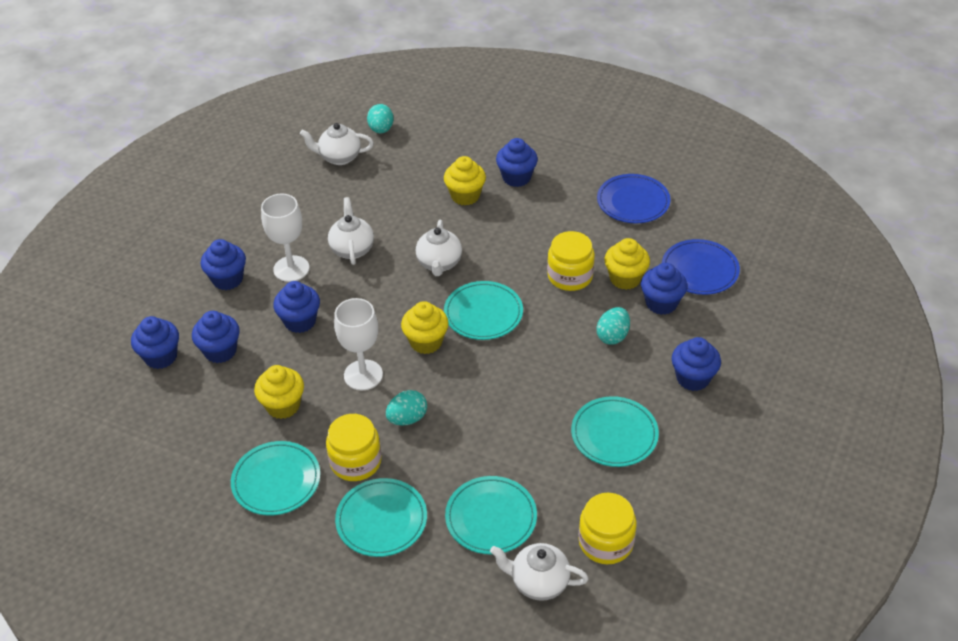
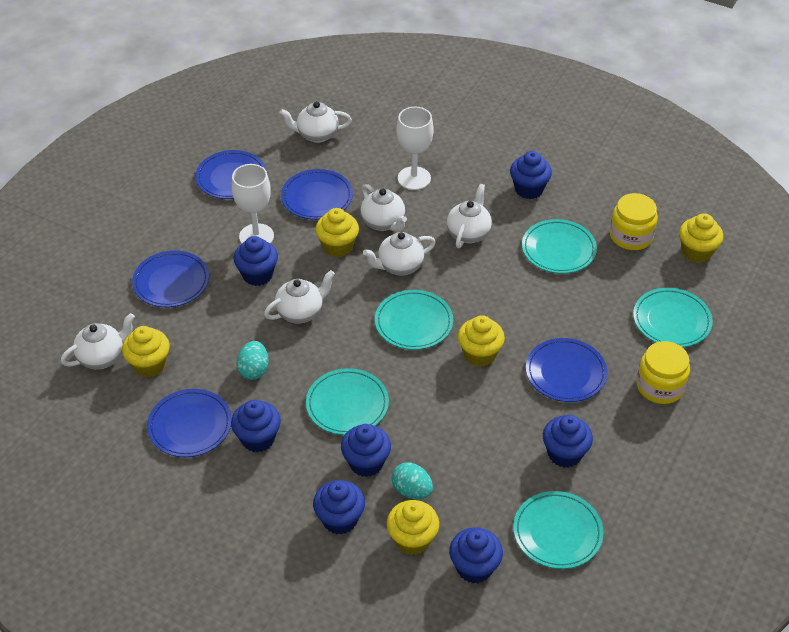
blue plate: 2 -> 5
turquoise egg: 3 -> 2
white teapot: 4 -> 6
yellow cupcake: 4 -> 5
yellow jar: 3 -> 2

